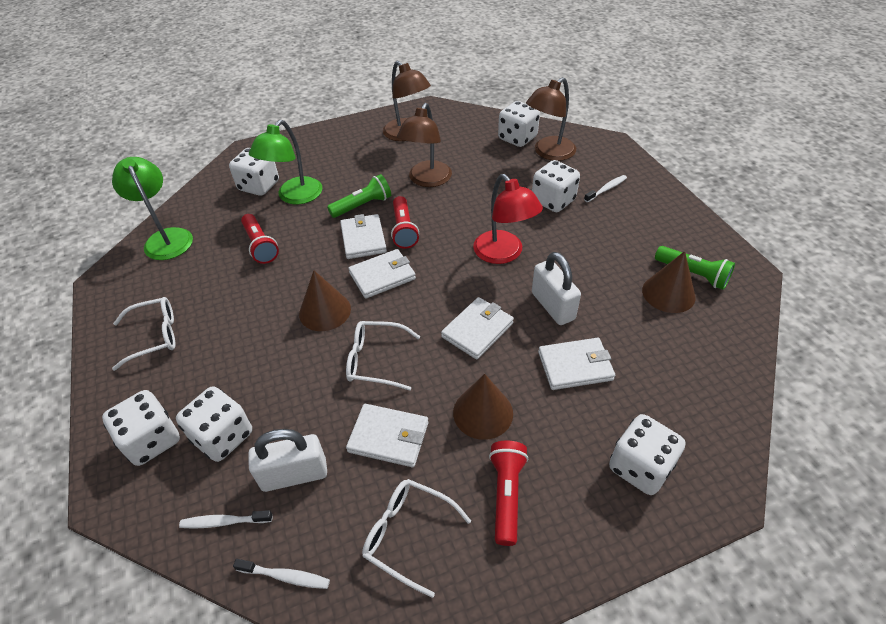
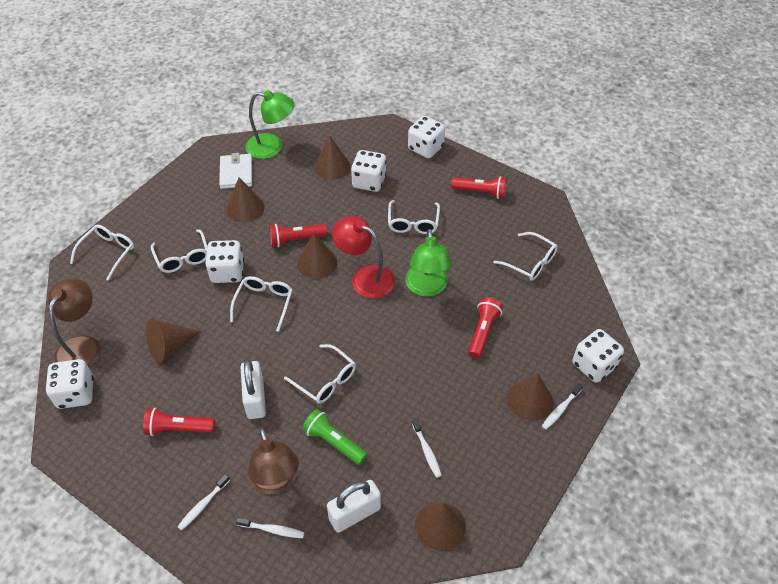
brown cone: 3 -> 6
brown lamp: 3 -> 2
green flashlight: 2 -> 1
red flashlight: 3 -> 4
white dice: 6 -> 5
white glasses: 3 -> 6
white toothbrush: 3 -> 4
white wallet: 5 -> 1

